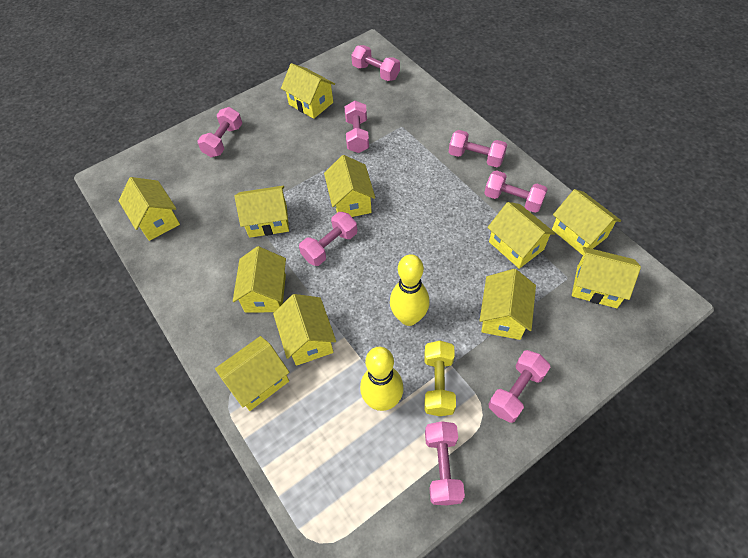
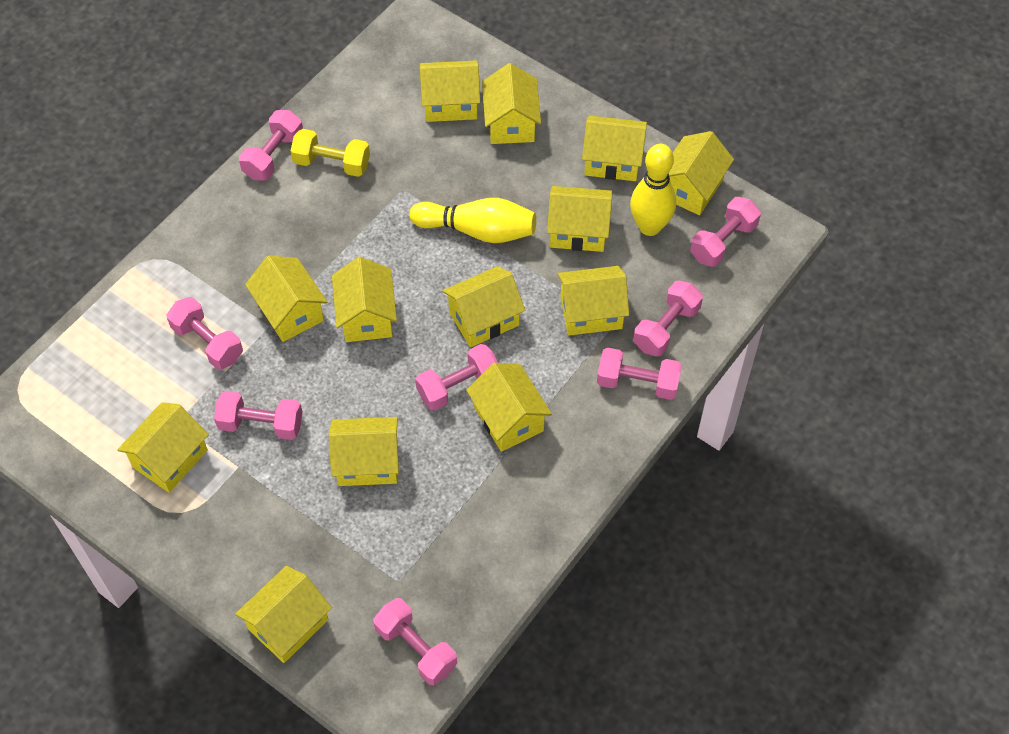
yellow house: 11 -> 13

